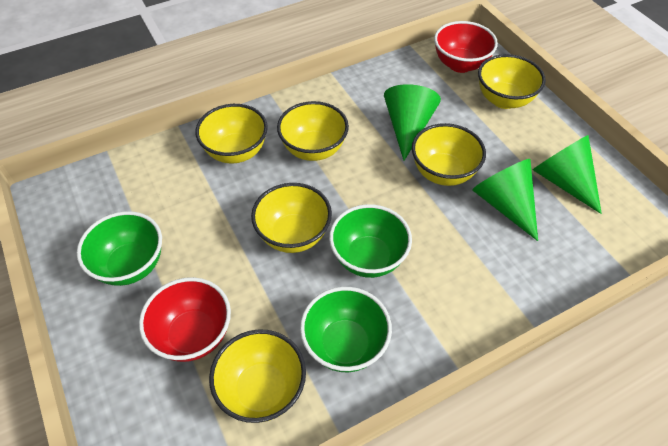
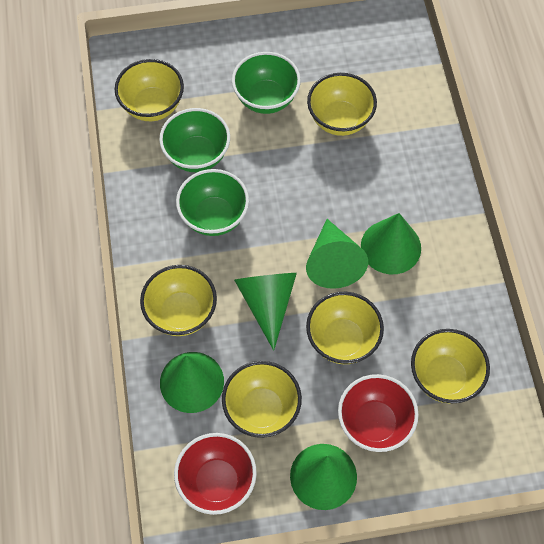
green cone: 3 -> 5

